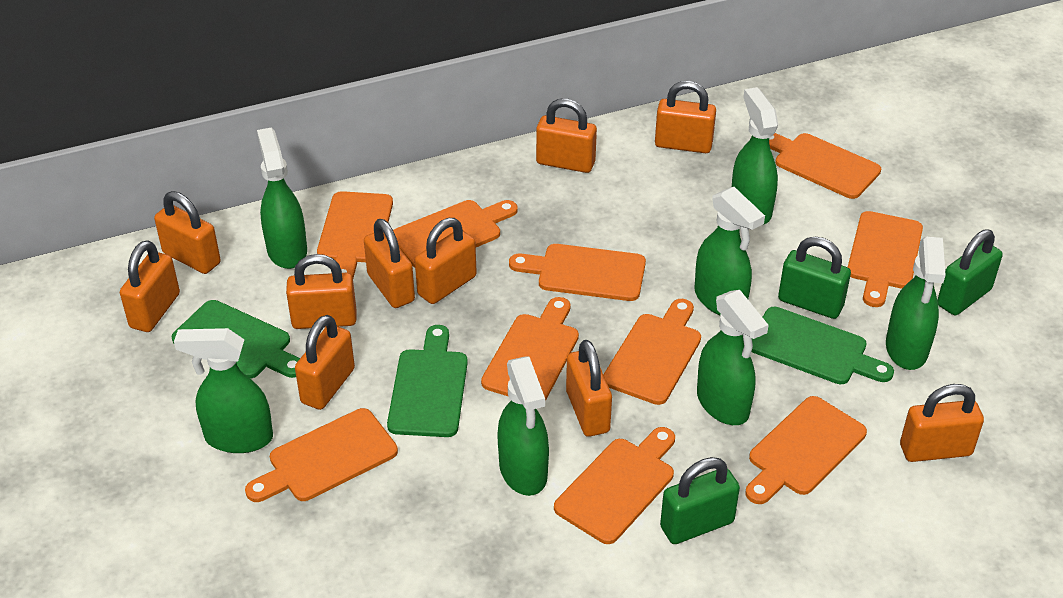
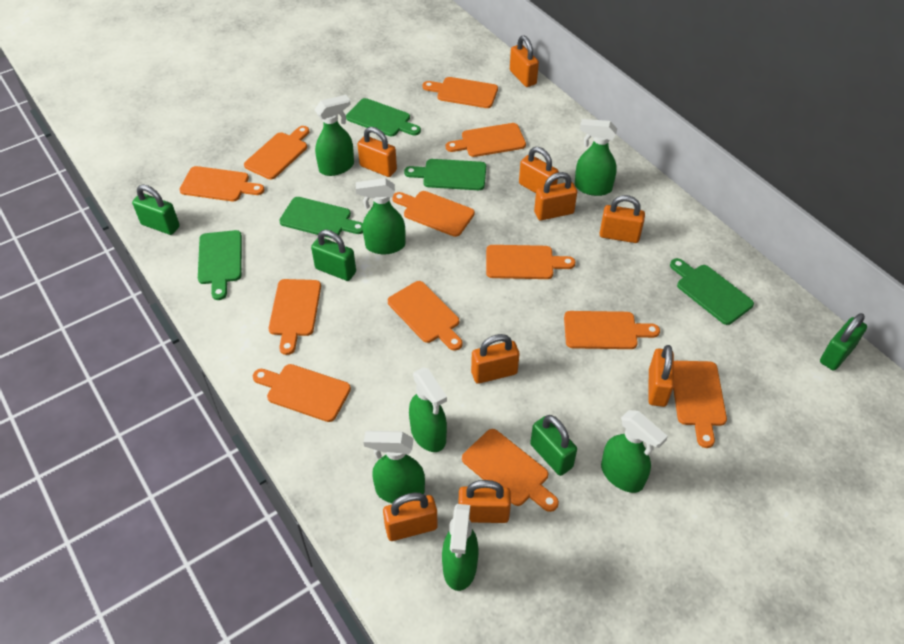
green cutting board: 3 -> 5
green padlock: 3 -> 4
orange cutting board: 10 -> 12
orange padlock: 10 -> 9

